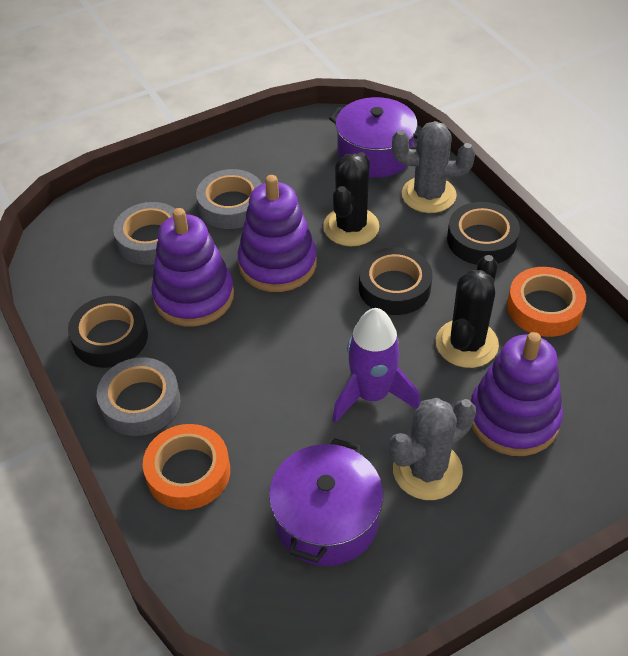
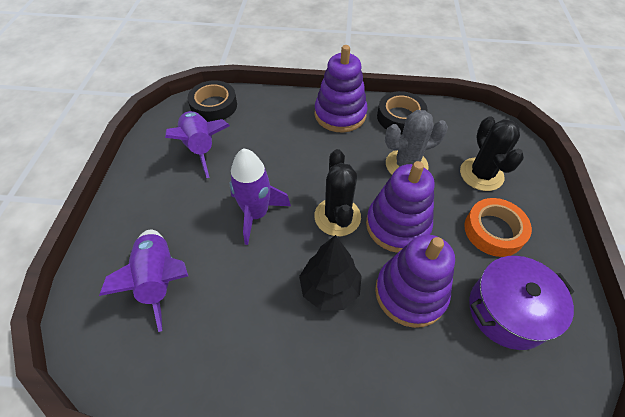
black tape: 3 -> 2
black tree: 0 -> 1
grey cactus: 2 -> 1
grey tape: 3 -> 0
orange tape: 2 -> 1
purple pot: 2 -> 1
purple rocket: 1 -> 3

